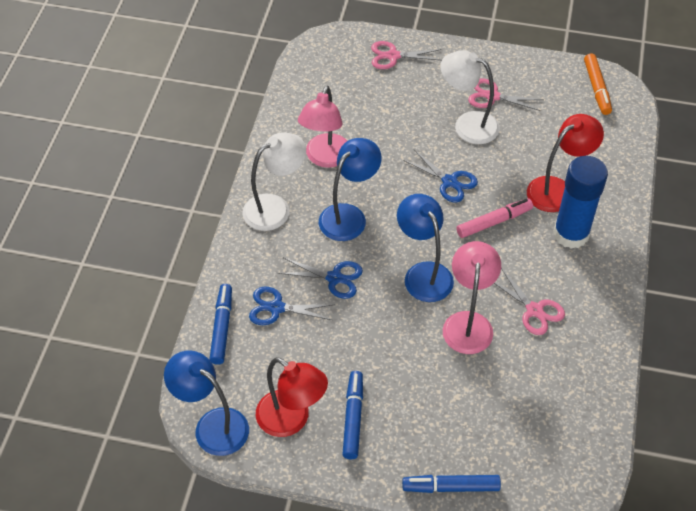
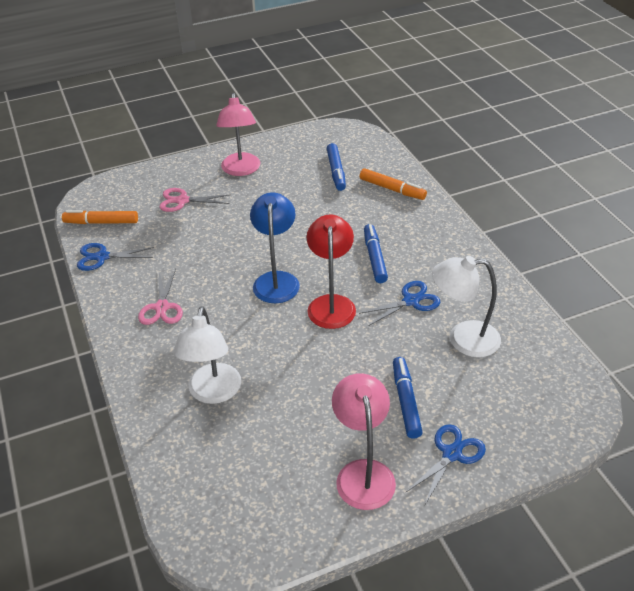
blue glue stick: 1 -> 0
blue lamp: 3 -> 1
orange marker: 1 -> 2
pink marker: 1 -> 0
pink scissors: 3 -> 2
red lamp: 2 -> 1

